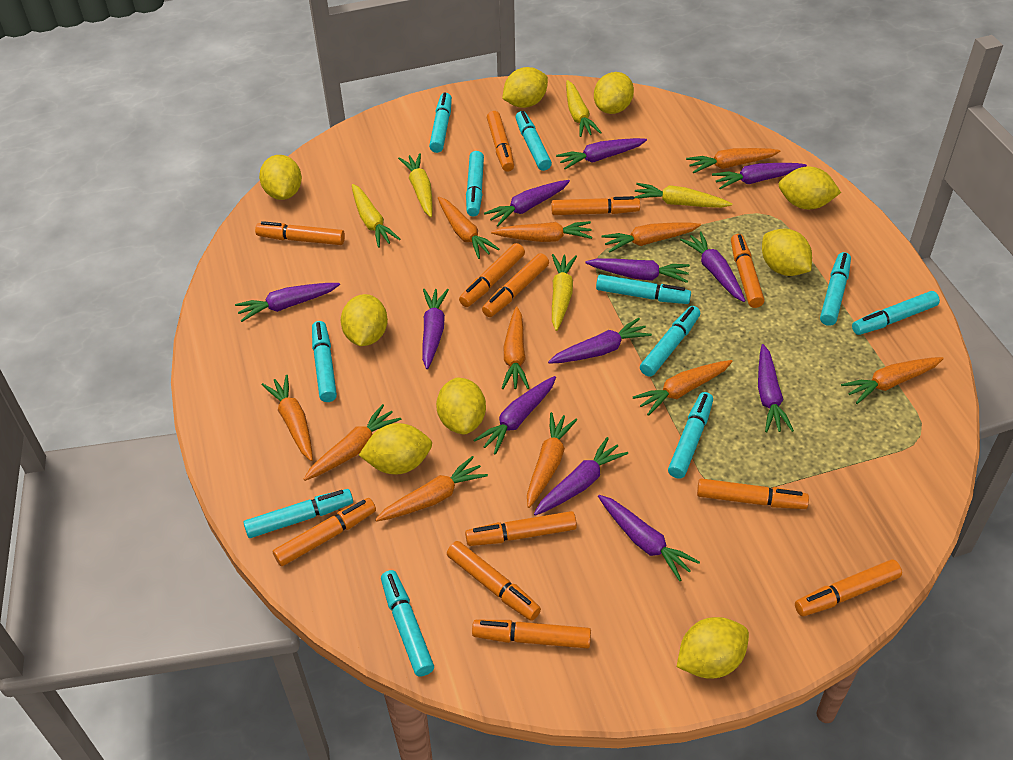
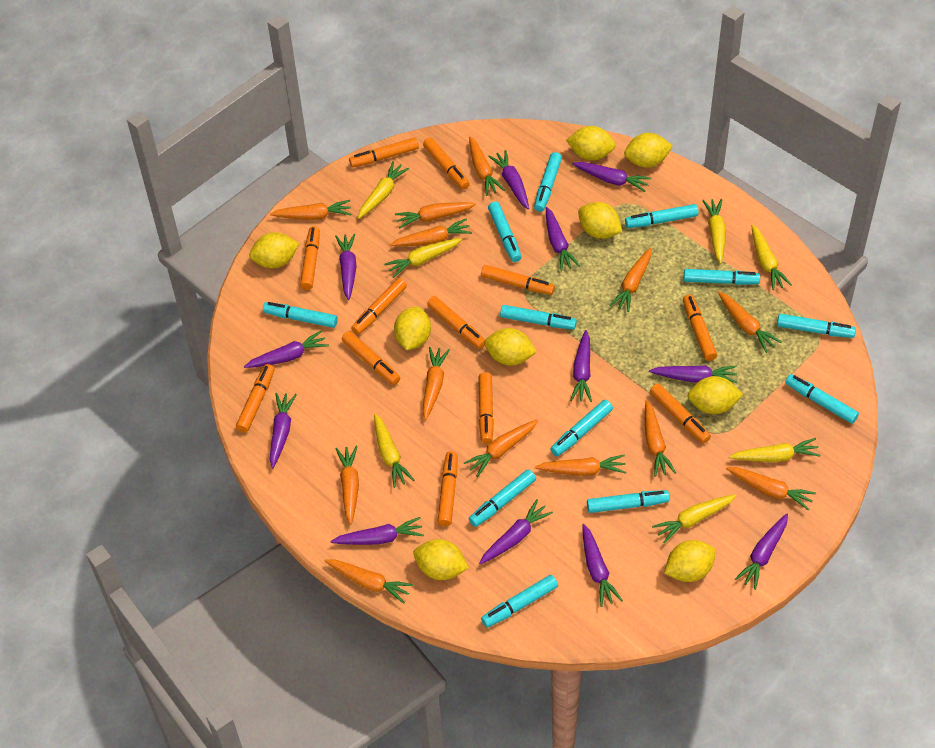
orange carrot: 11 -> 13
turquoise marker: 11 -> 12
yellow carrot: 5 -> 7

